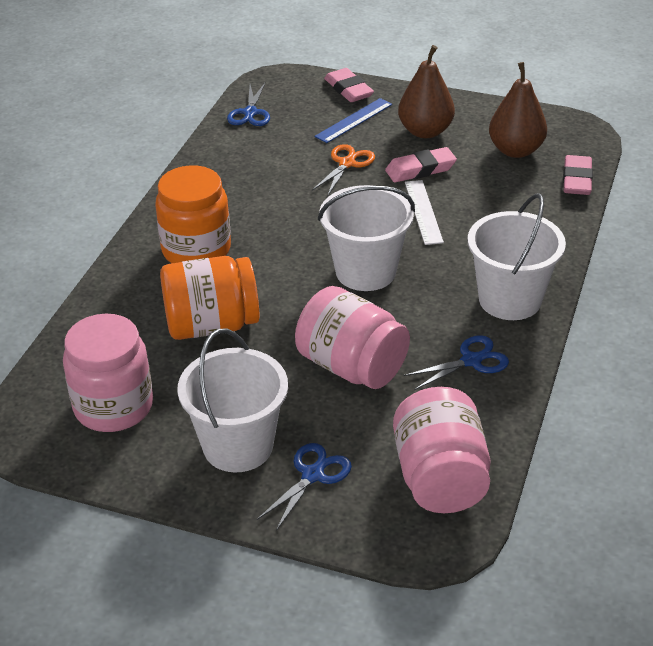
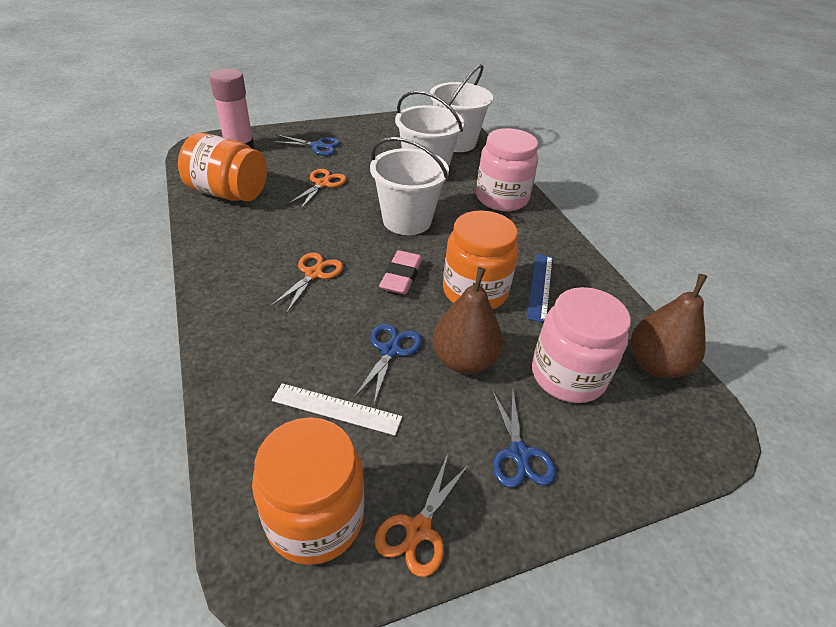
orange jar: 2 -> 3
orange scissors: 1 -> 3
pink eraser: 3 -> 1
pink glue stick: 0 -> 1
pink jar: 3 -> 2

